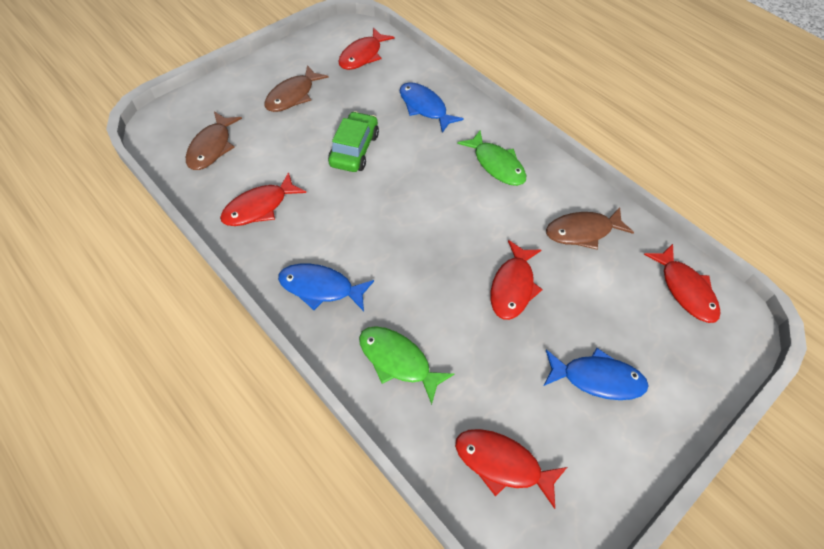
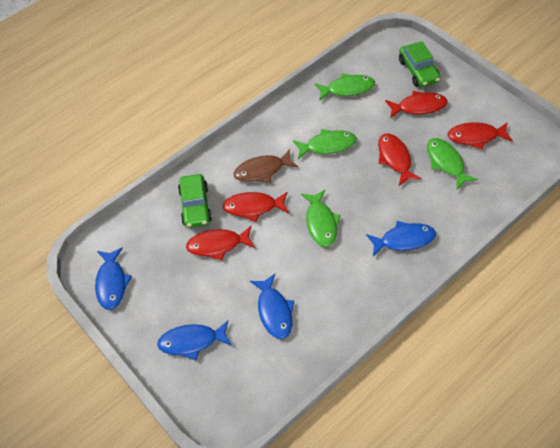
blue fish: 3 -> 4
brown fish: 3 -> 1
green car: 1 -> 2
green fish: 2 -> 4

